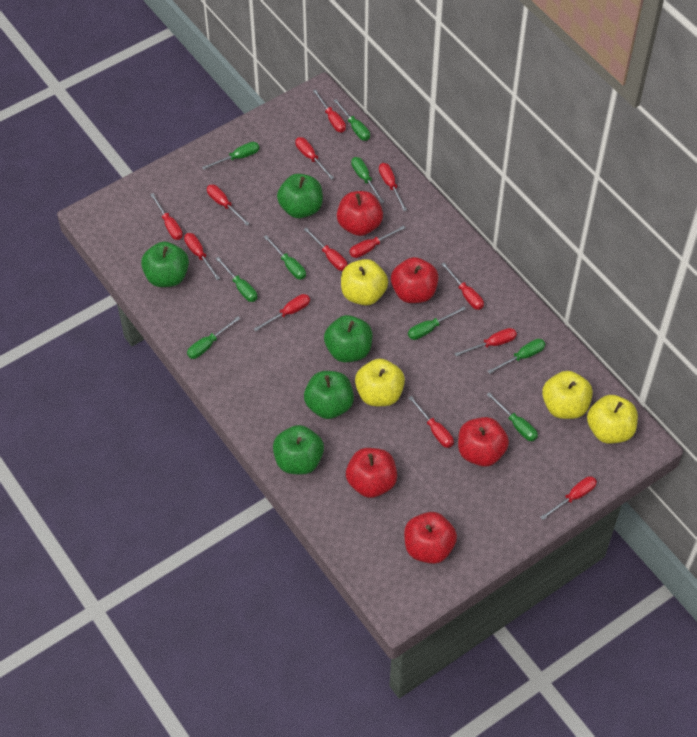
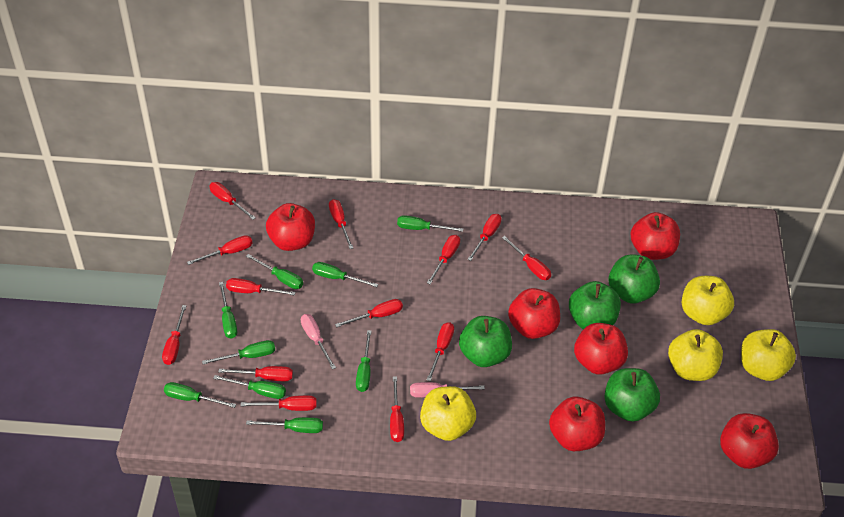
green apple: 5 -> 4
pink screwdriver: 0 -> 2
red apple: 5 -> 6

